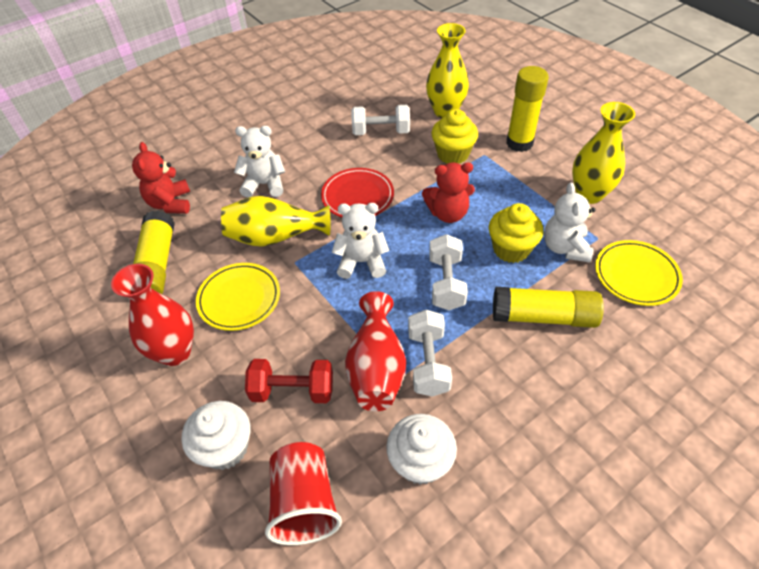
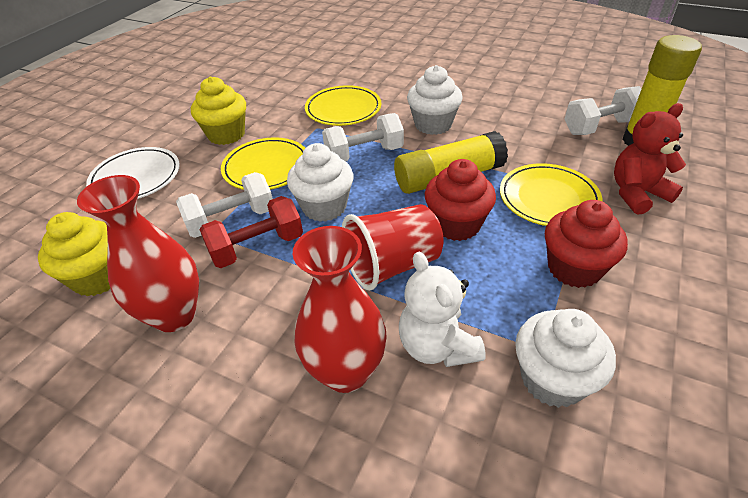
red cupcake: 0 -> 2
red plate: 1 -> 0
red teddy bear: 2 -> 1
white cupcake: 2 -> 3
white plate: 0 -> 1
white teddy bear: 3 -> 1
yellow glue stick: 3 -> 2
yellow plate: 2 -> 3
yellow vase: 3 -> 0

